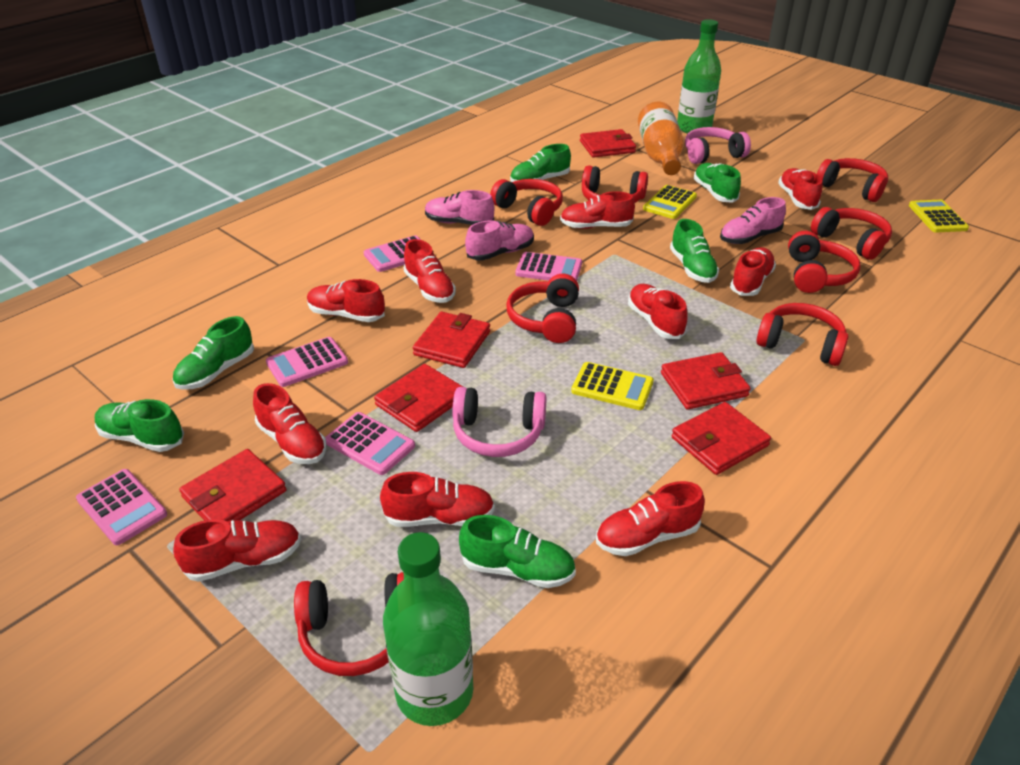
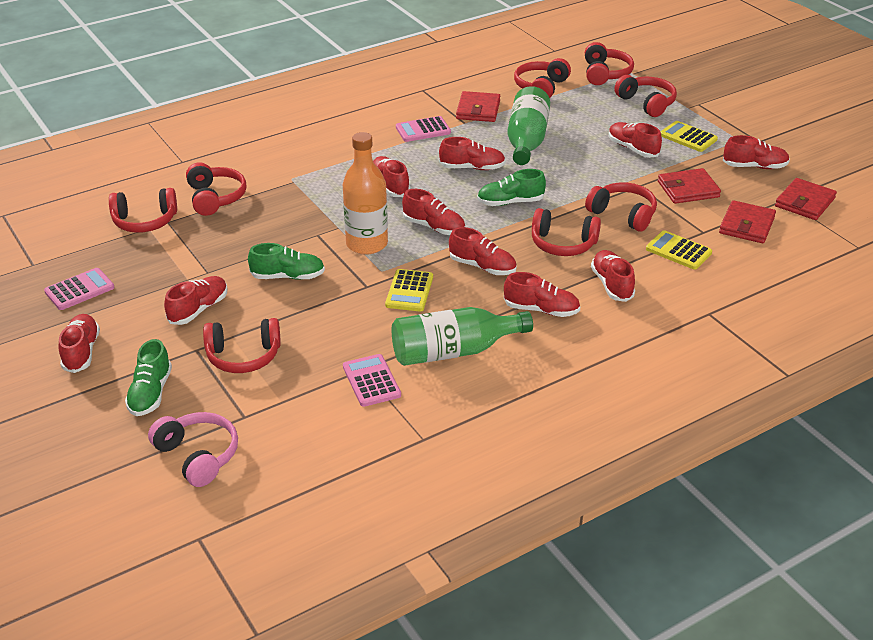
green shoe: 6 -> 3
pink calculator: 5 -> 3
pink headphones: 2 -> 1
pink shoe: 3 -> 0
red wallet: 6 -> 4

